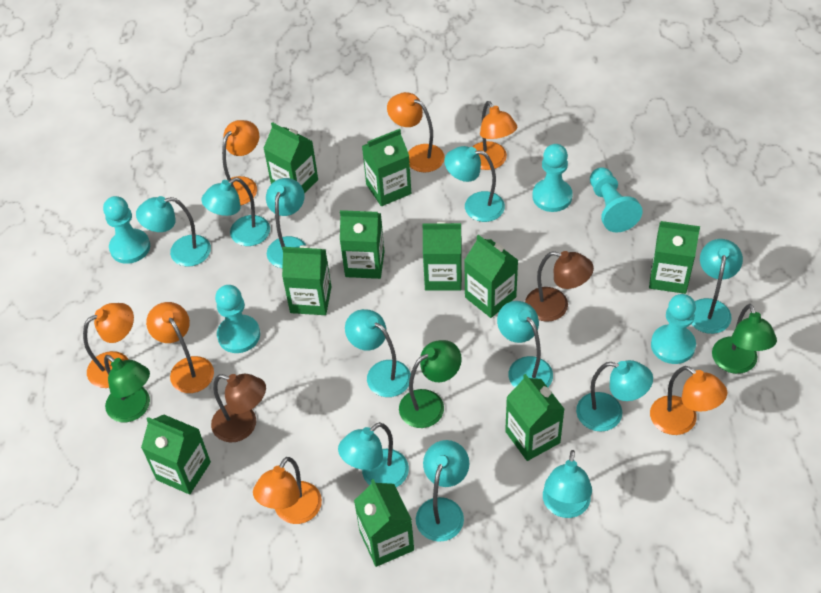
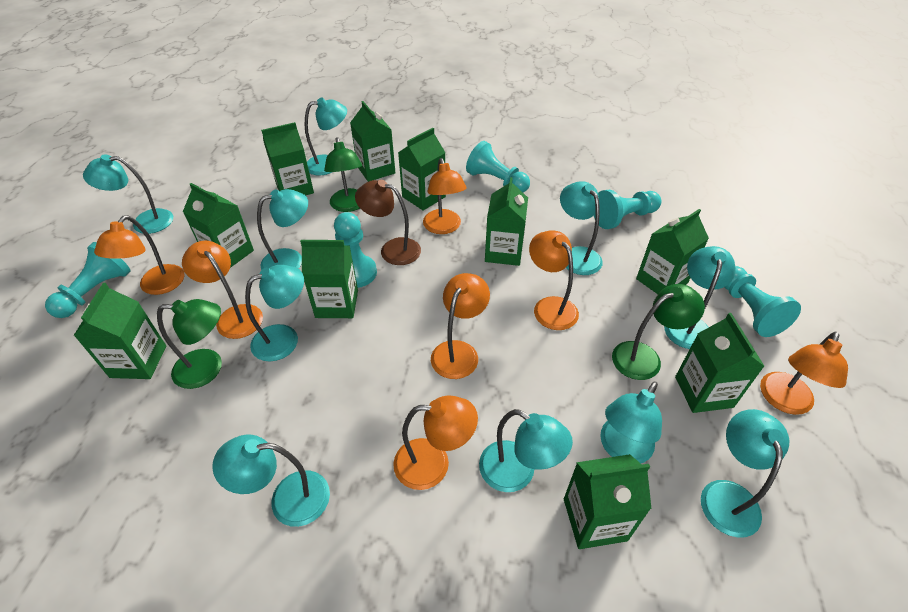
brown lamp: 2 -> 1
turquoise lamp: 11 -> 10

